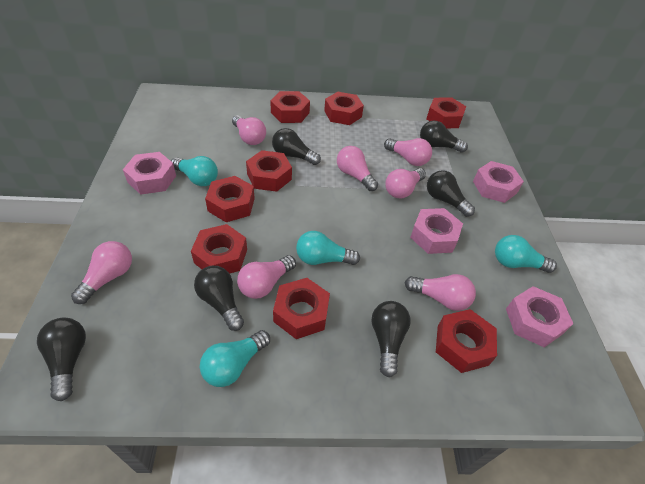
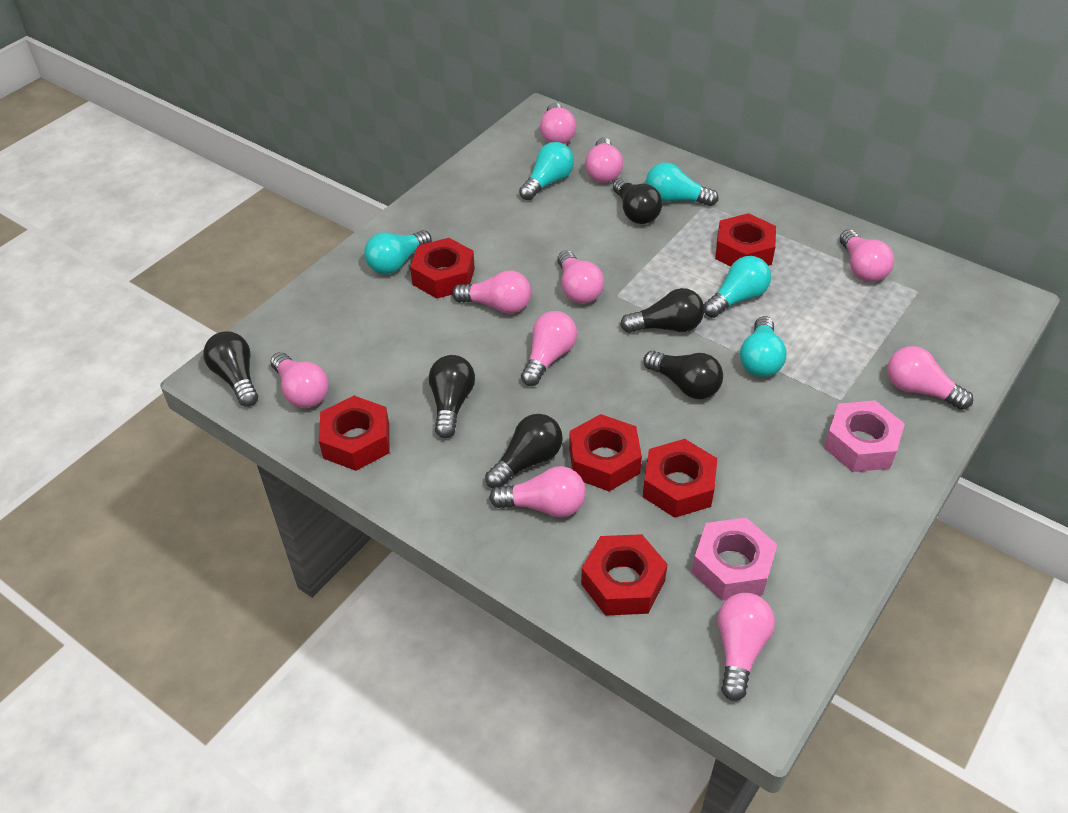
pink light bulb: 7 -> 10
pink nut: 4 -> 2
red nut: 8 -> 6
turquoise light bulb: 4 -> 5

